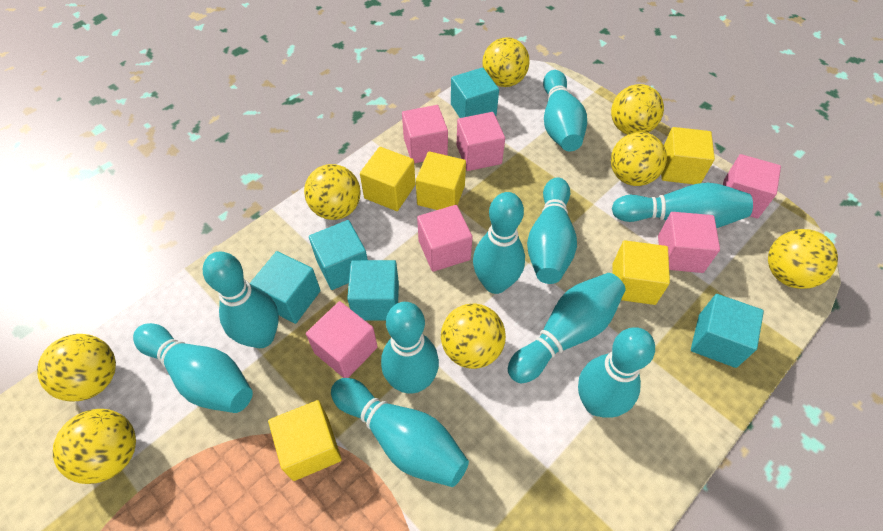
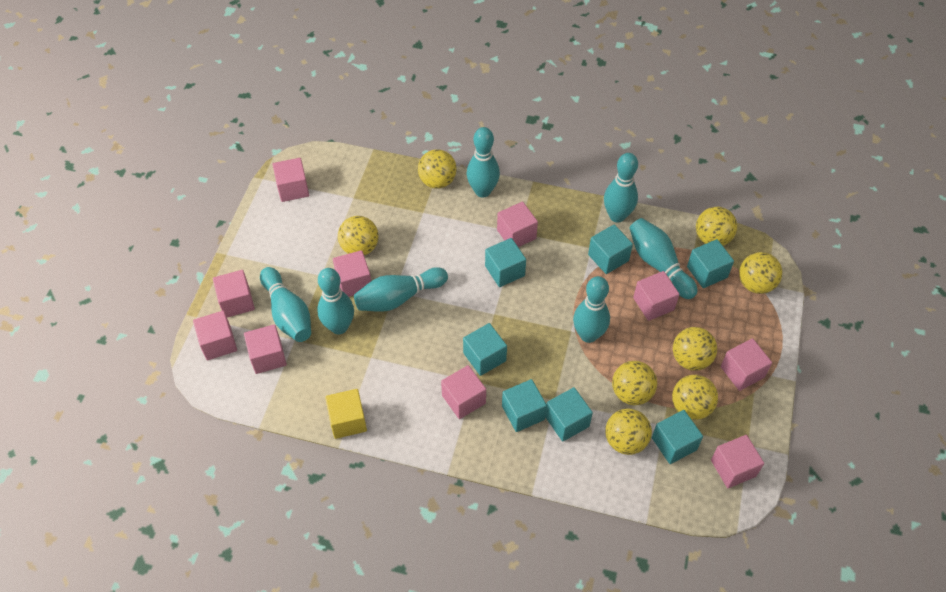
pink cube: 6 -> 10
turquoise bowling pin: 10 -> 7
turquoise cube: 5 -> 7
yellow cube: 5 -> 1

